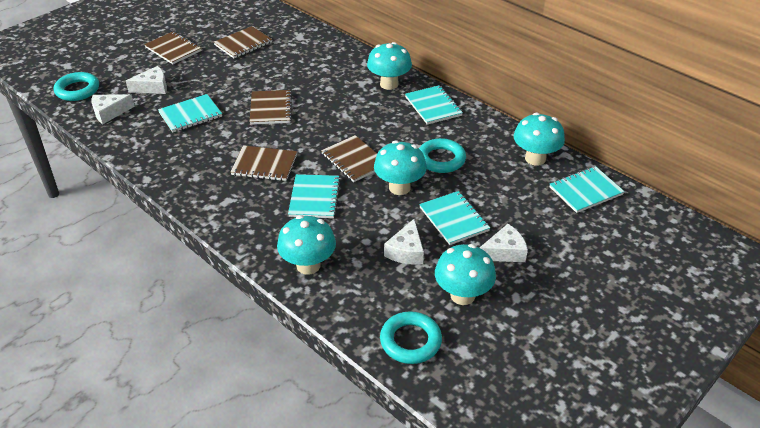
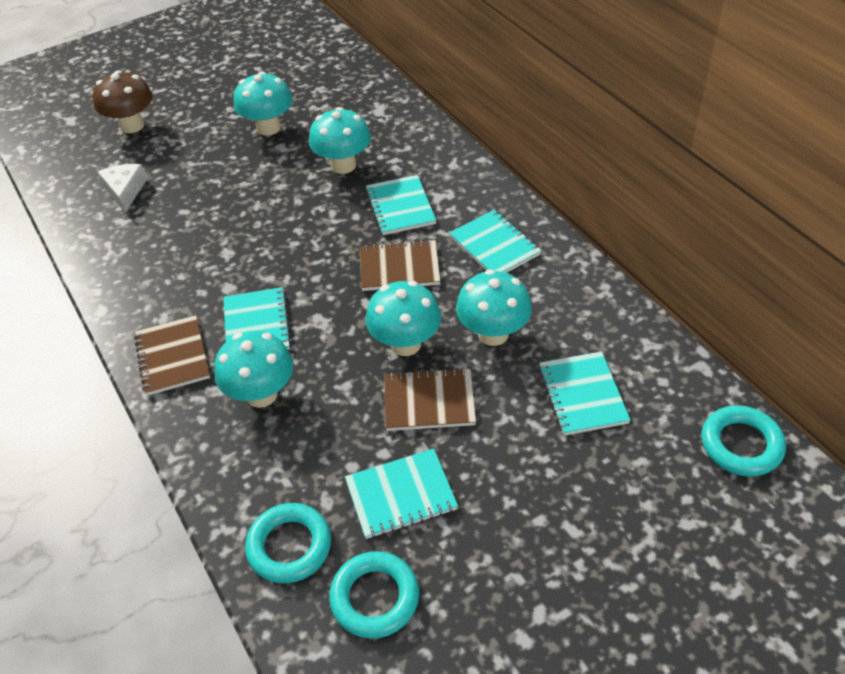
brown mushroom: 0 -> 1
brown notebook: 5 -> 3
white cheese: 4 -> 1

